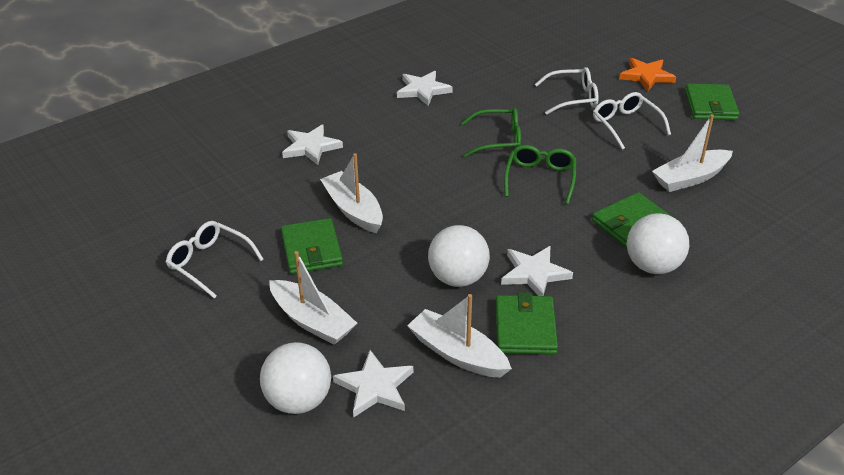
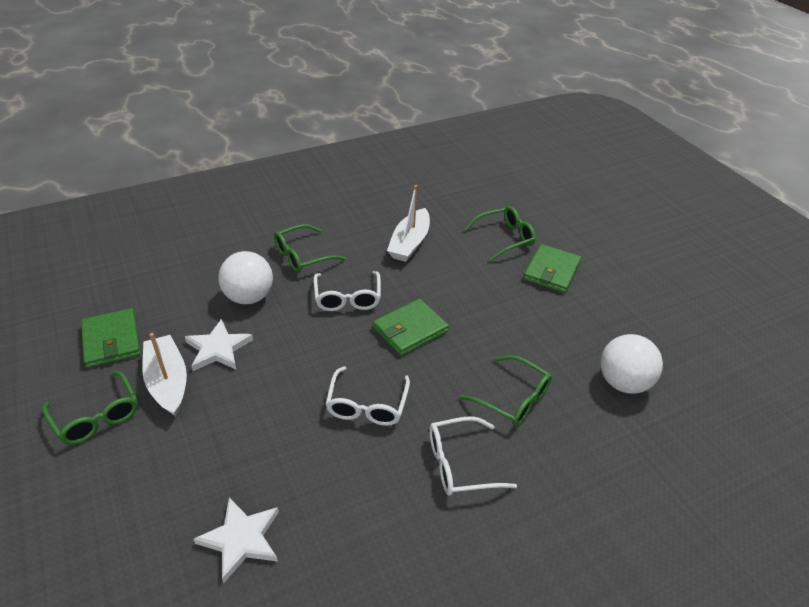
green glasses: 2 -> 4
green wallet: 4 -> 3
orange star: 1 -> 0
white ball: 3 -> 2
white boat: 4 -> 2
white star: 4 -> 2

